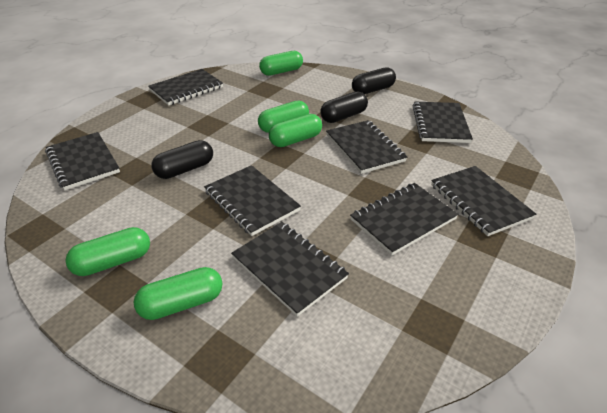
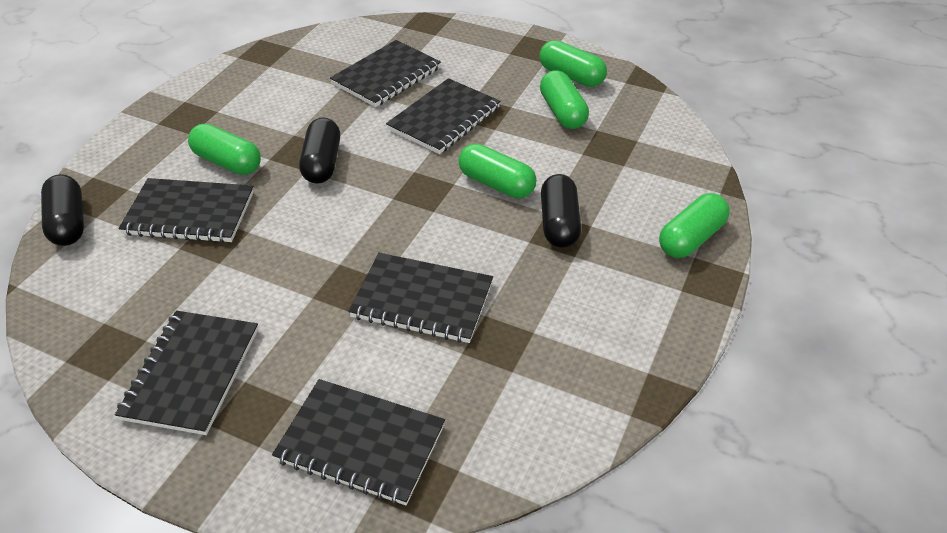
black notebook: 8 -> 6

